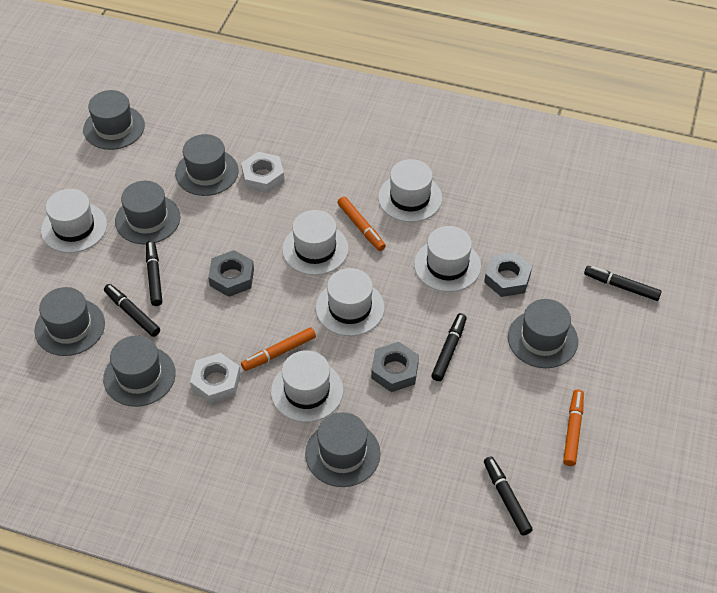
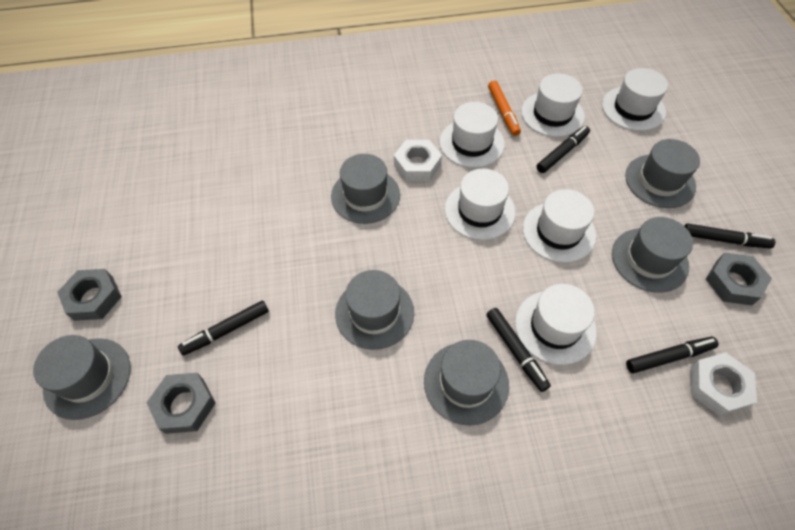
grey hat: 7 -> 6
orange marker: 3 -> 1

